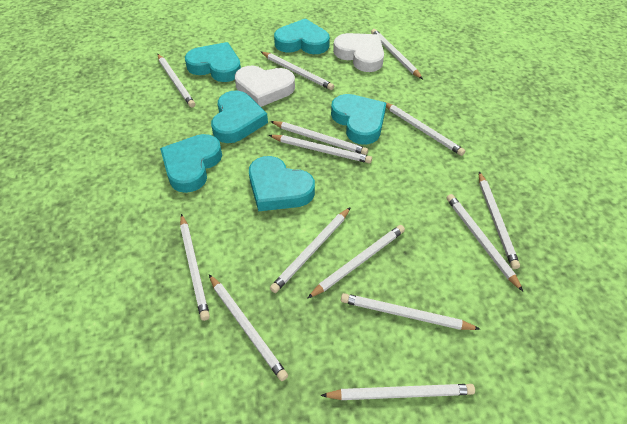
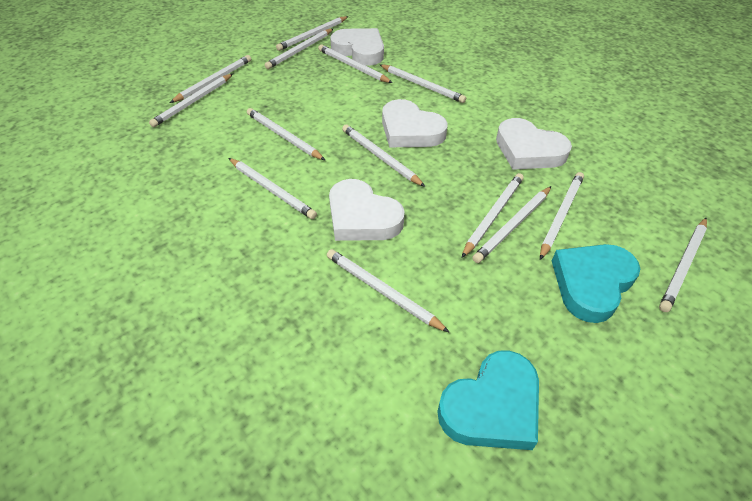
turquoise heart: 6 -> 2
white heart: 2 -> 4

